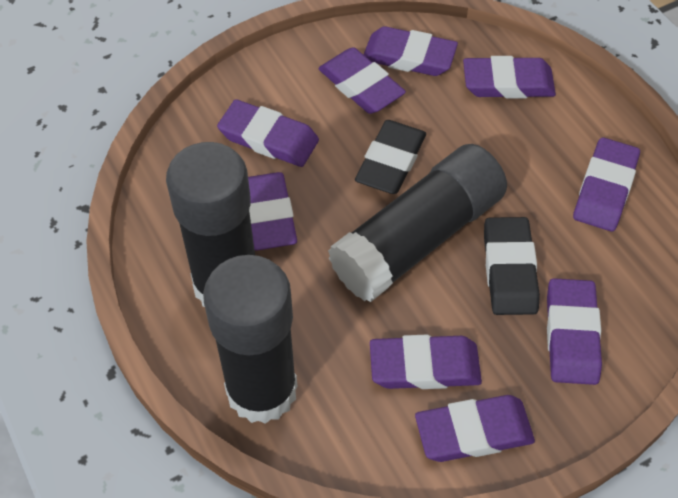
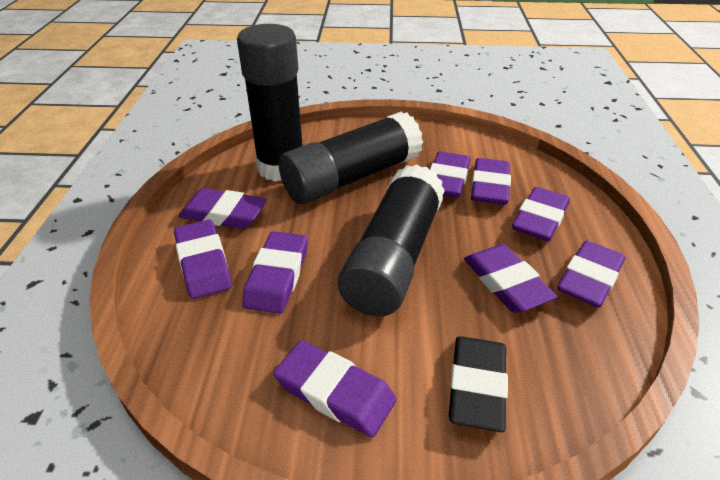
black eraser: 2 -> 1

